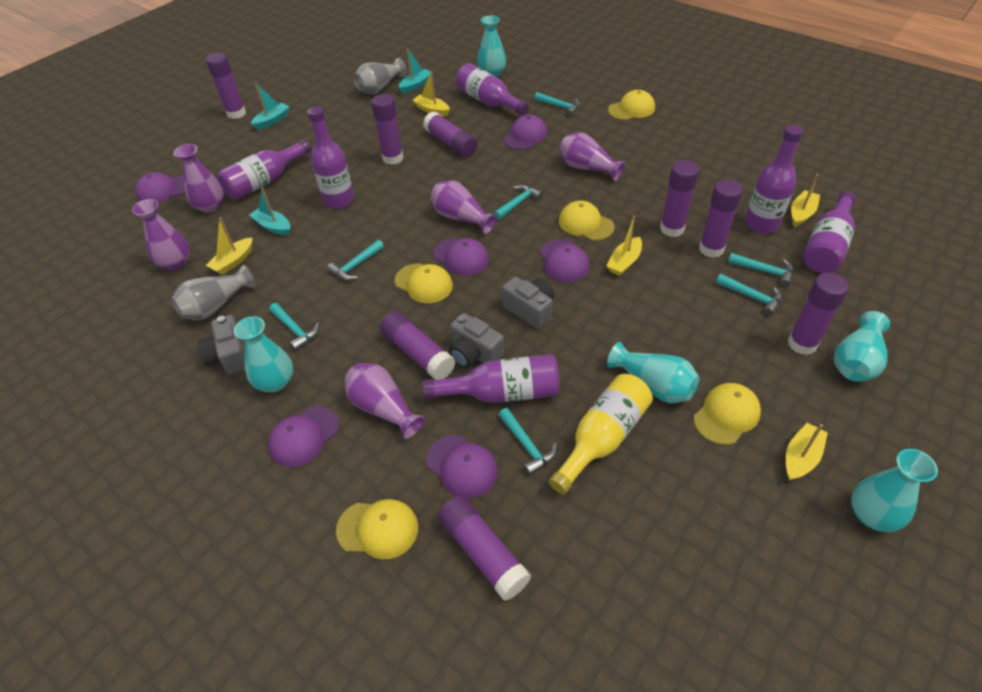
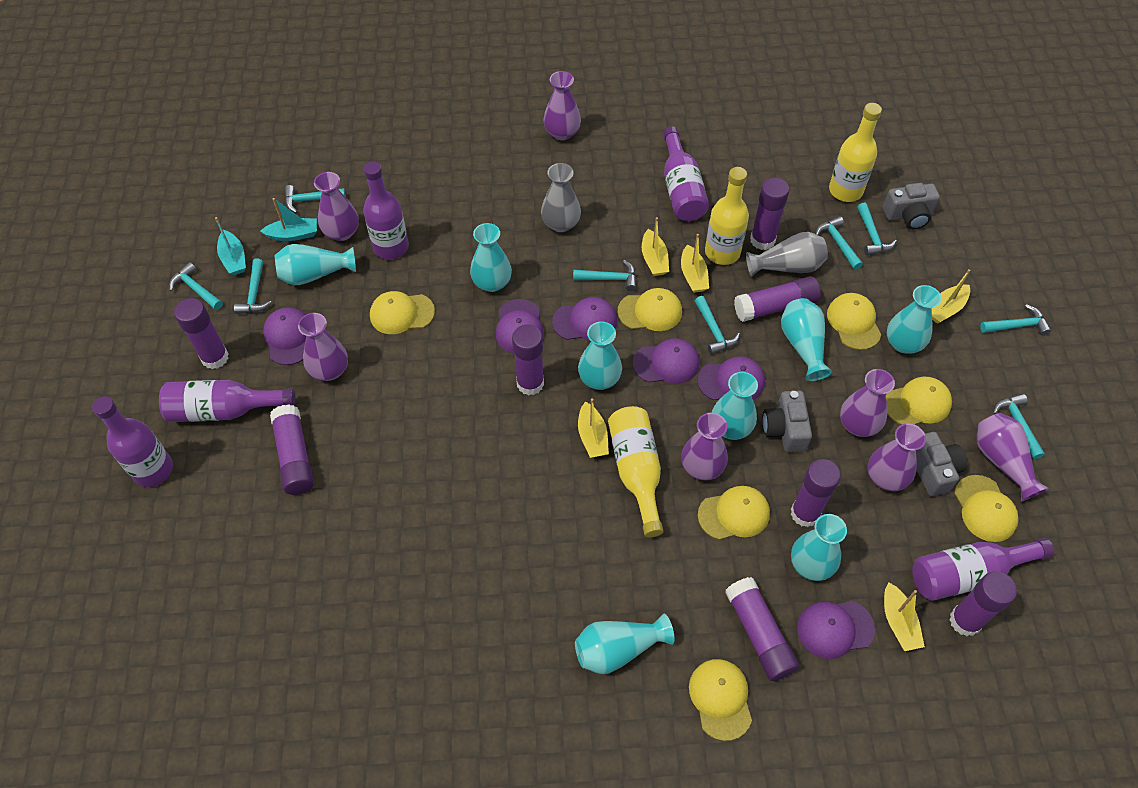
purple bottle: 6 -> 5
purple vase: 5 -> 7
turquoise boat: 3 -> 2
turquoise hammer: 7 -> 9
turquoise vase: 5 -> 8
yellow bottle: 1 -> 3
yellow cap: 5 -> 7

